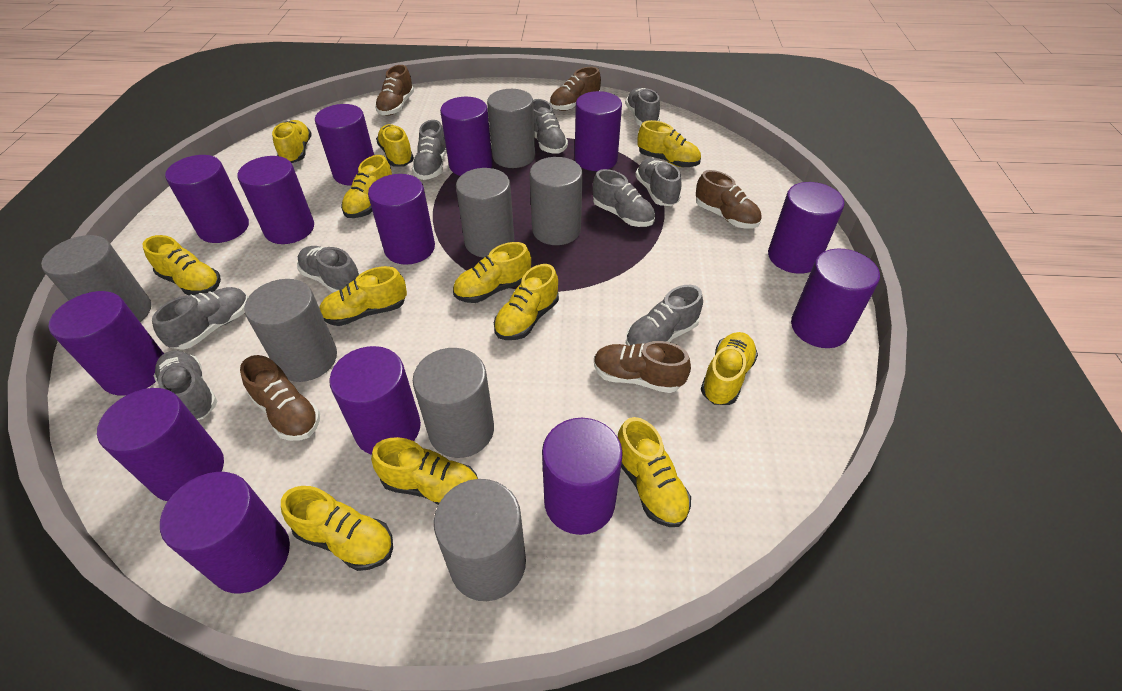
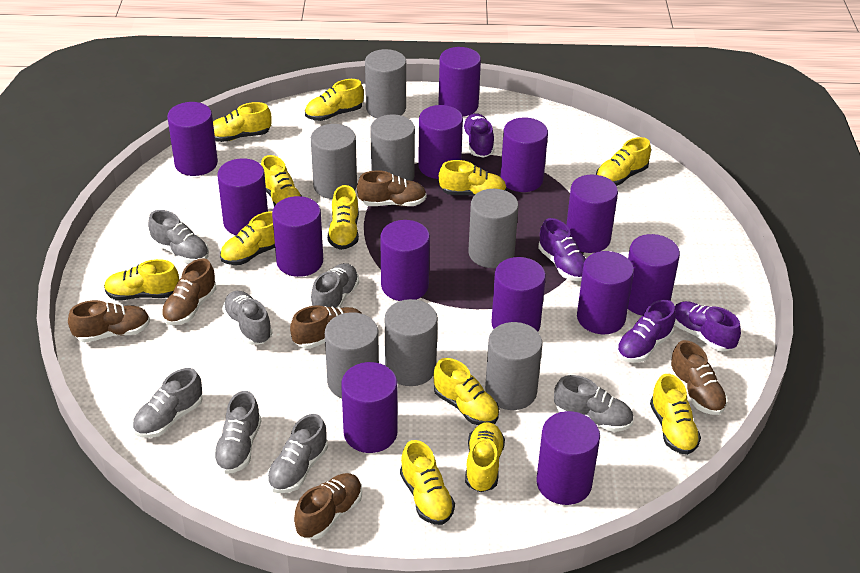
brown shoe: 5 -> 6
grey shoe: 9 -> 7
purple shoe: 0 -> 4

